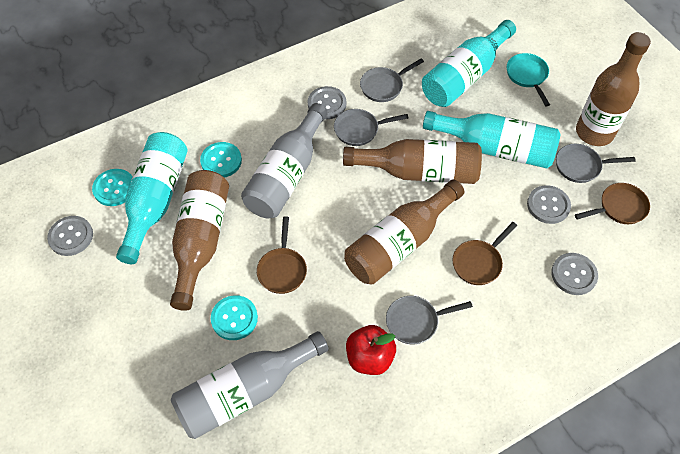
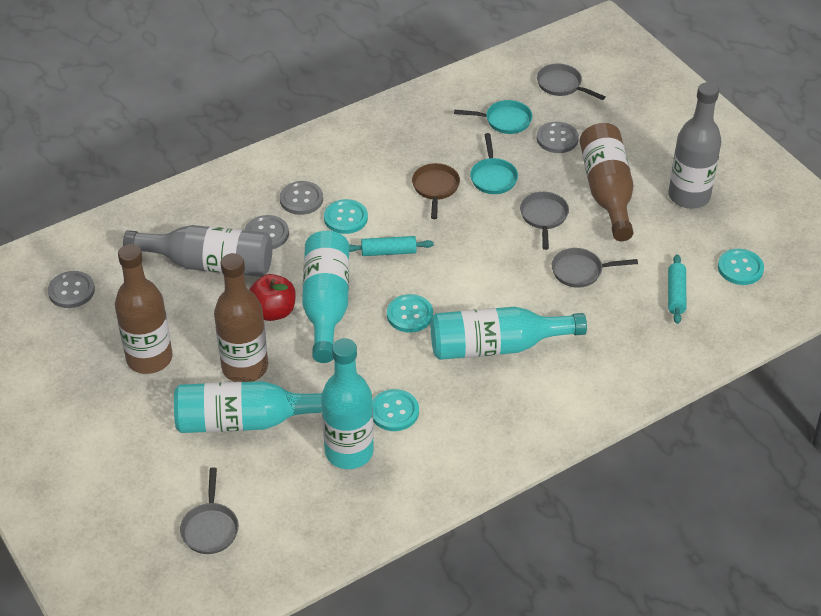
brown bottle: 4 -> 3
brown pan: 3 -> 1
turquoise bottle: 3 -> 4
turquoise button: 3 -> 4
turquoise pan: 1 -> 2
turquoise rolling pin: 0 -> 2

